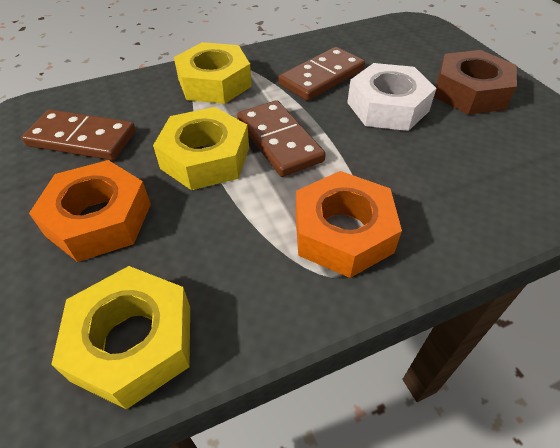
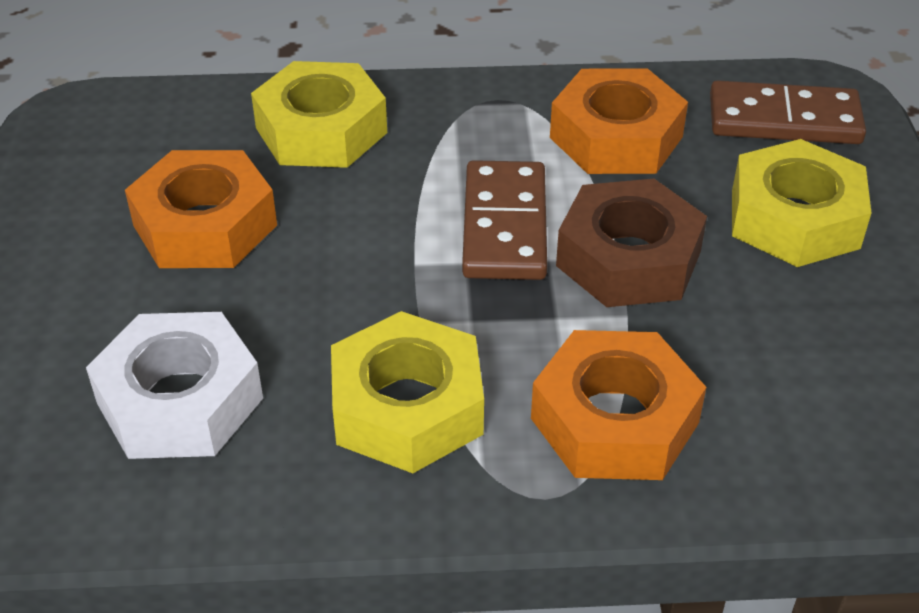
brown domino: 3 -> 2
orange nut: 2 -> 3

